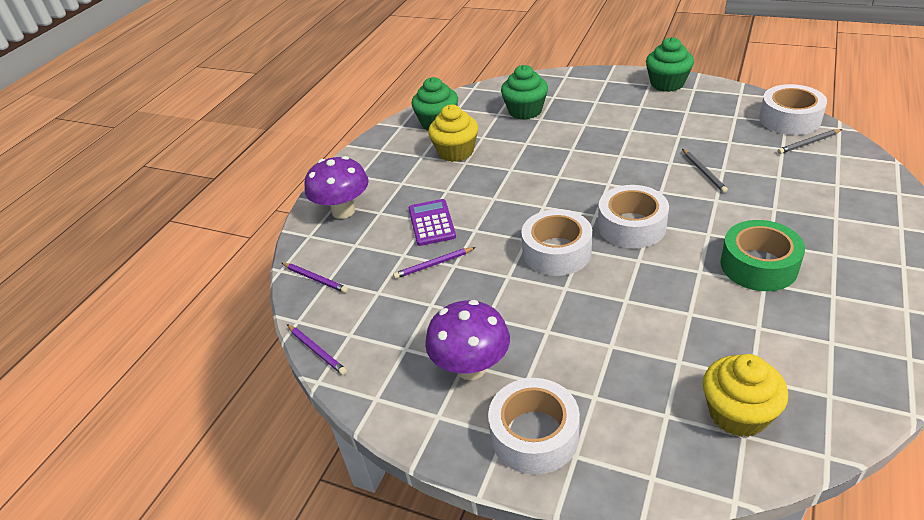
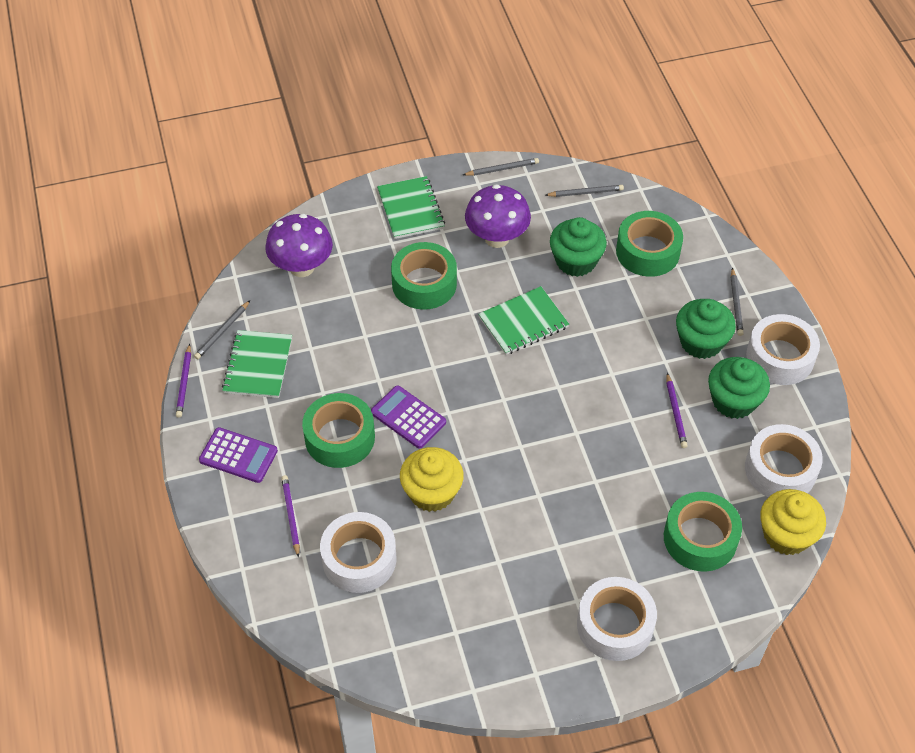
green notebook: 0 -> 3
green tape: 1 -> 4
grey pencil: 2 -> 4
purple calculator: 1 -> 2

